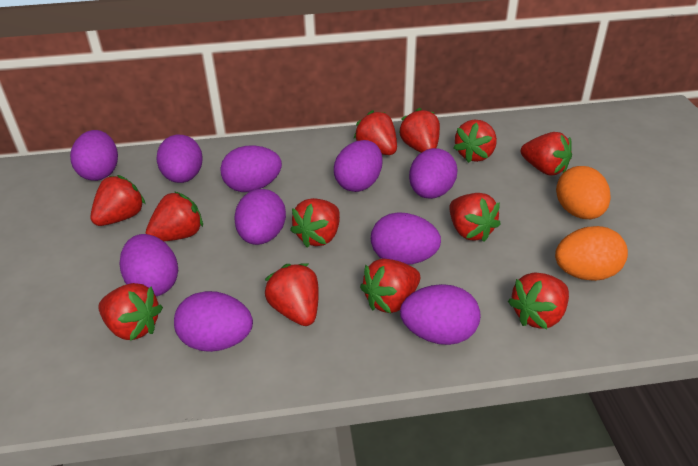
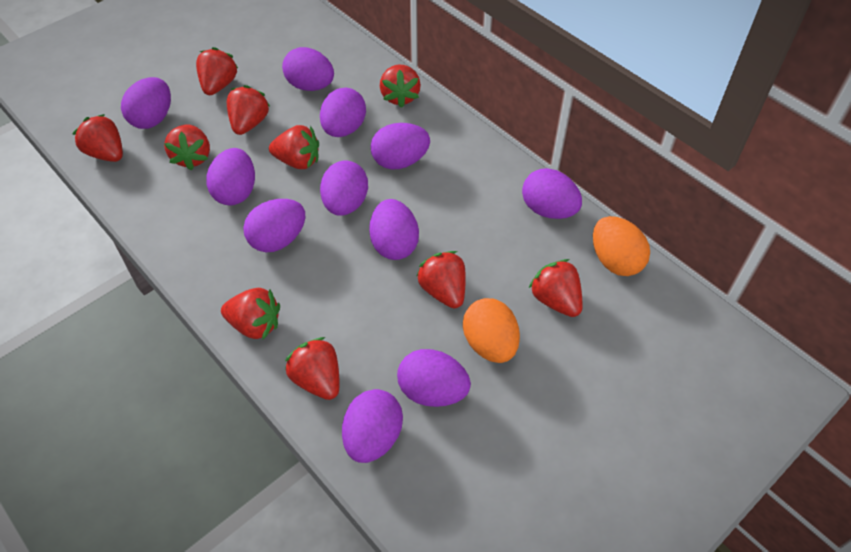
purple egg: 10 -> 11
red strawberry: 12 -> 10

